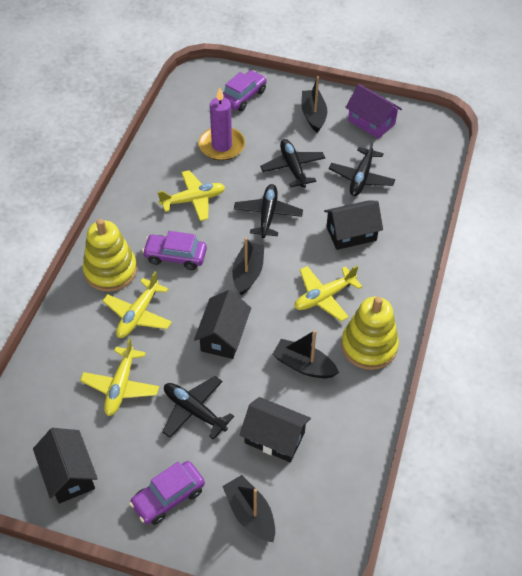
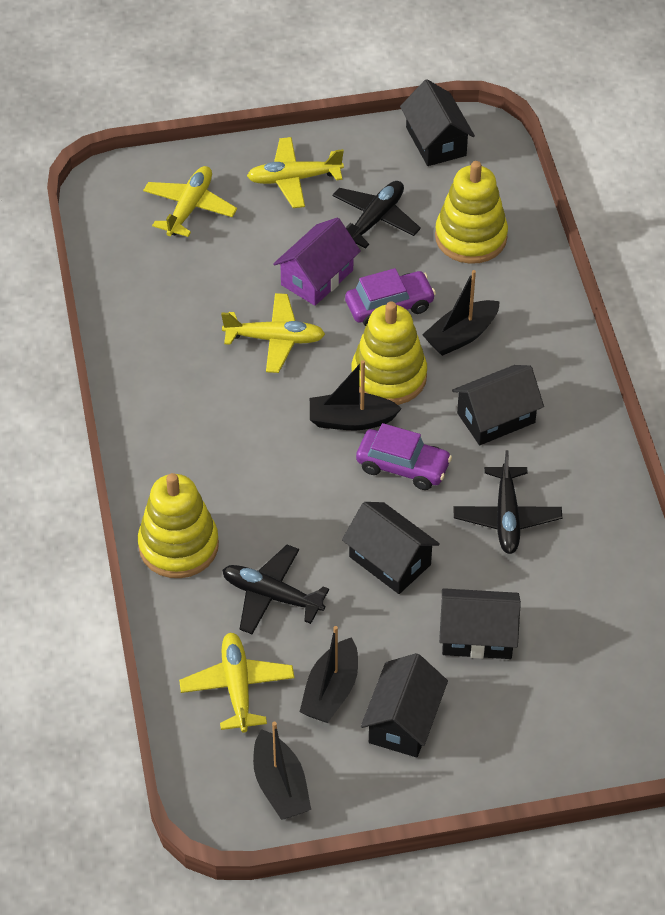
black house: 4 -> 5
black plane: 4 -> 3
purple candle: 1 -> 0
purple car: 3 -> 2
yellow stacking toy: 2 -> 3

